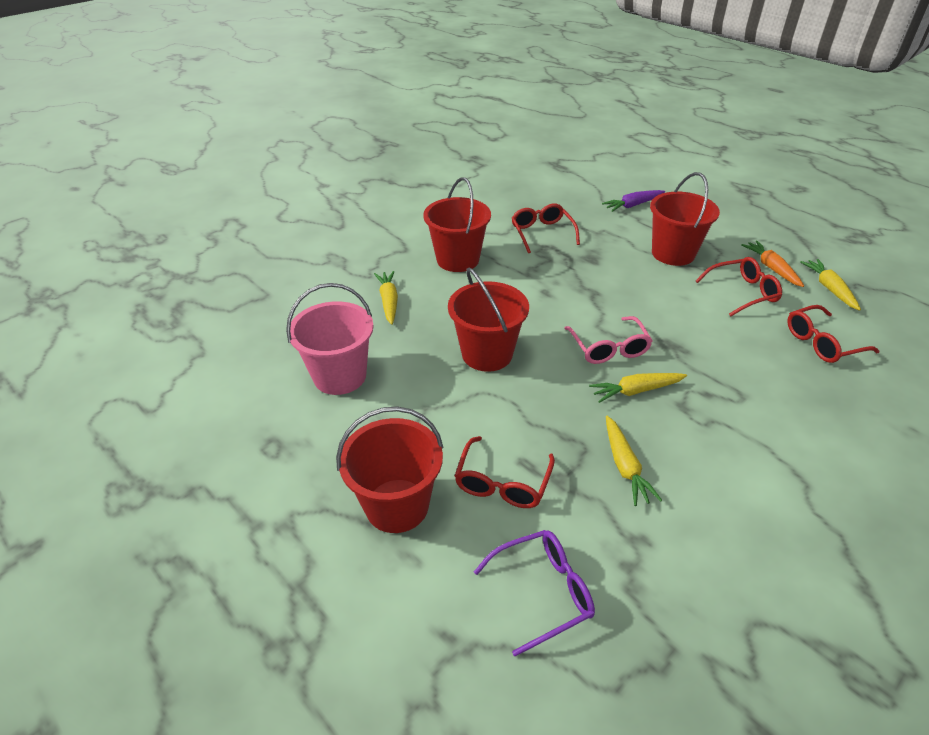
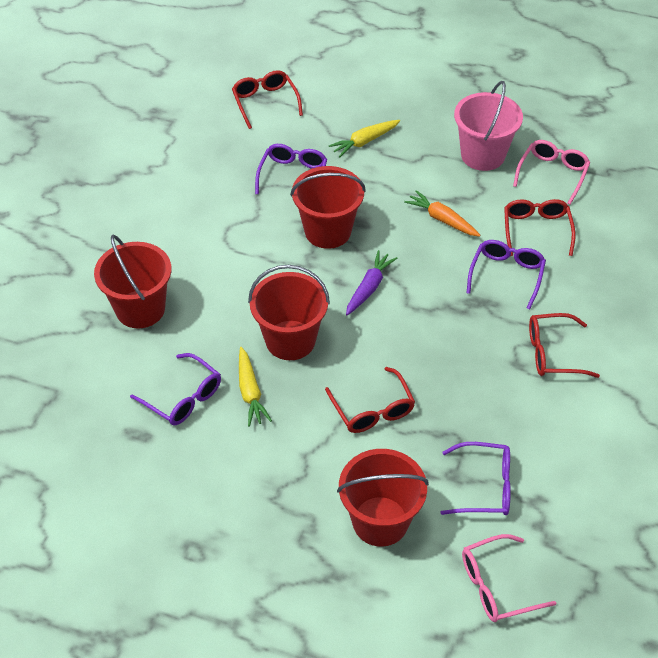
pink glasses: 1 -> 2
purple glasses: 1 -> 4
yellow carrot: 4 -> 2

